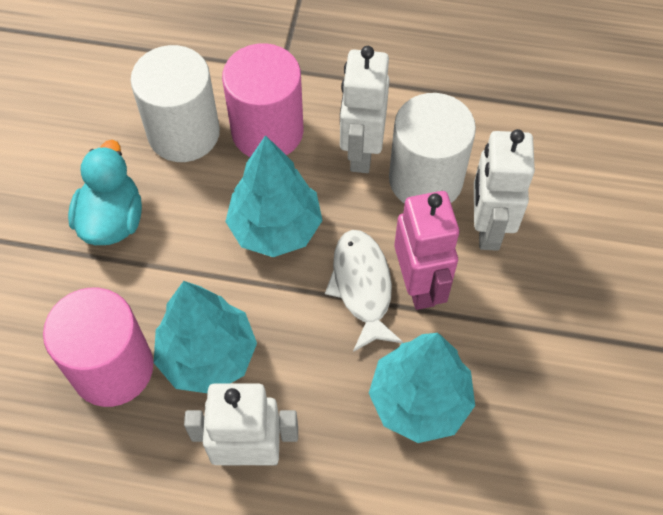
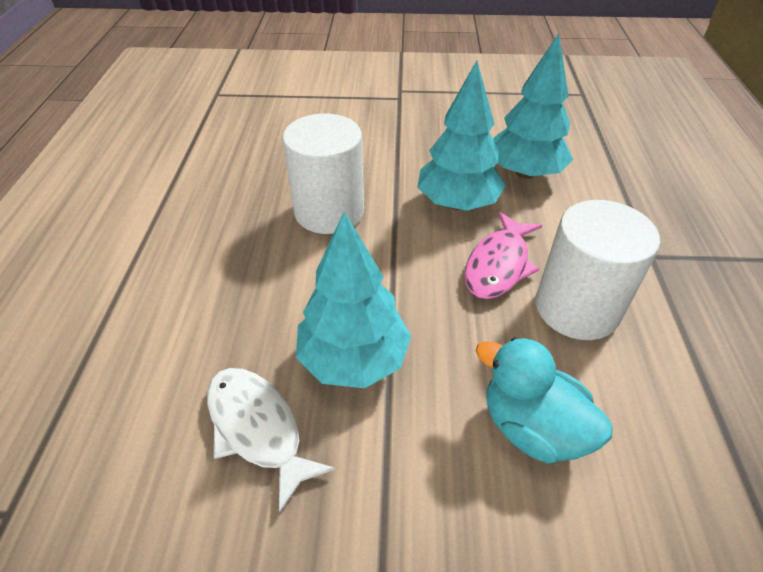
pink cylinder: 2 -> 0
pink fish: 0 -> 1
pink robot: 1 -> 0
white robot: 3 -> 0

